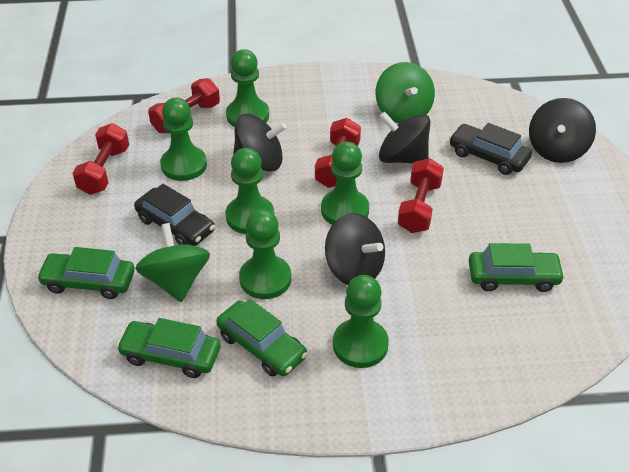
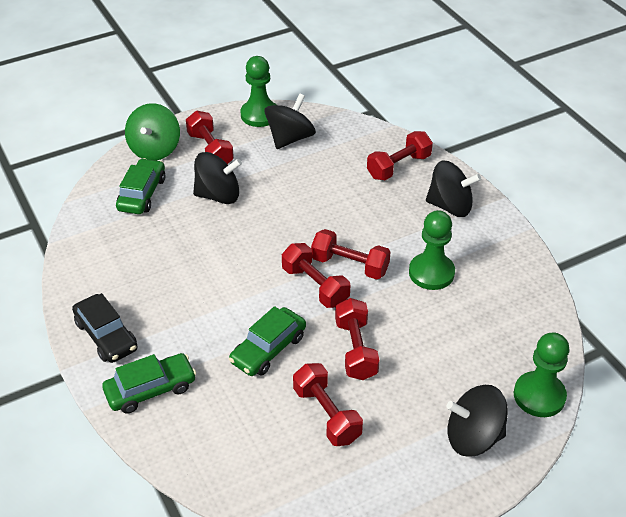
black car: 2 -> 1
green car: 4 -> 3
green pawn: 6 -> 3
green spinning top: 2 -> 1
red dumbbell: 4 -> 6

